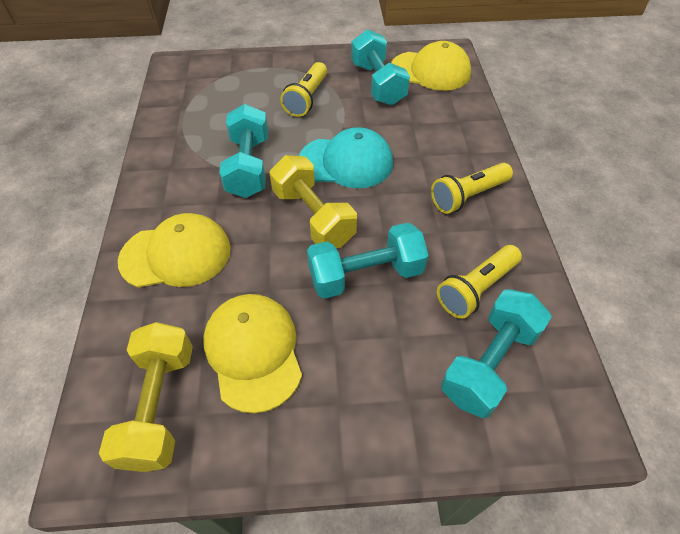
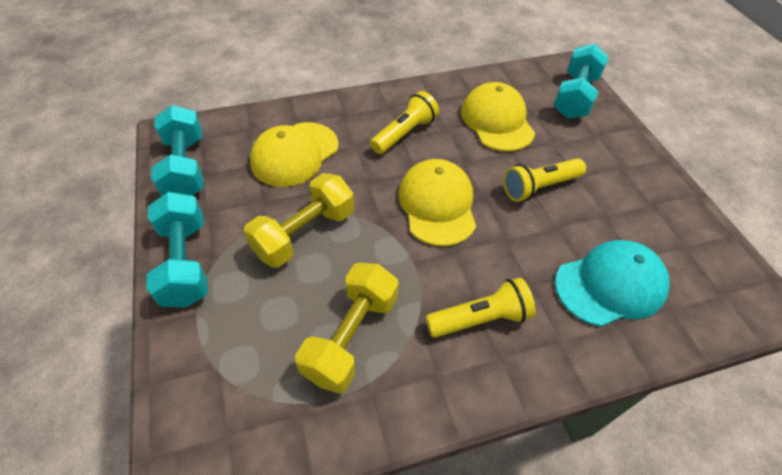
turquoise dumbbell: 4 -> 3

